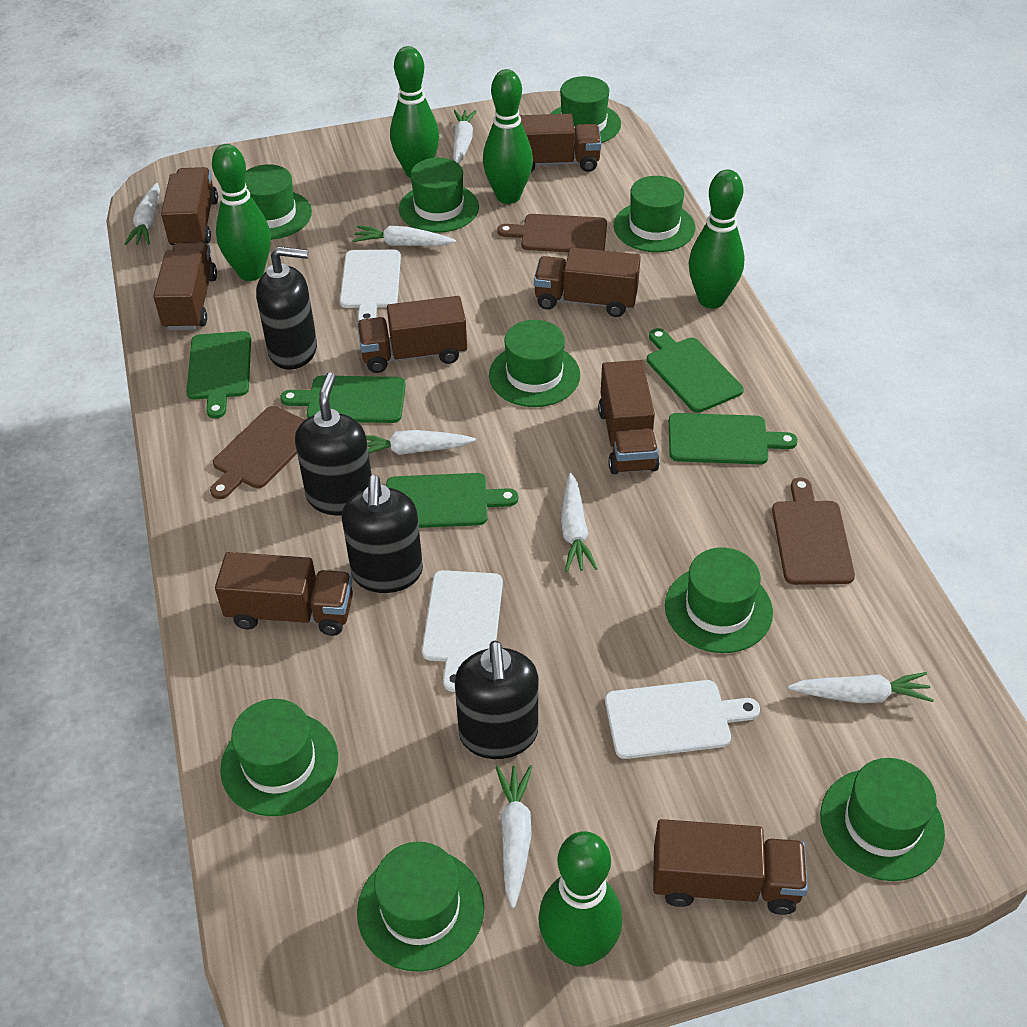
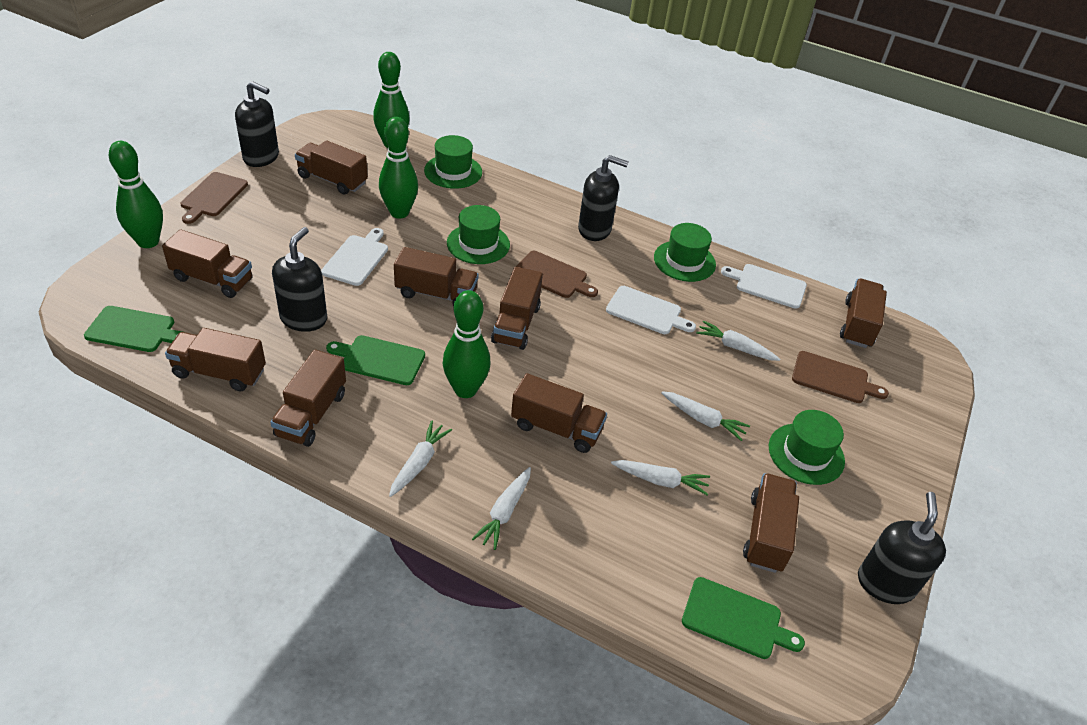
brown truck: 8 -> 9
green bowling pin: 5 -> 4
green cutting board: 5 -> 3
green hat: 9 -> 4
white carrot: 7 -> 5

